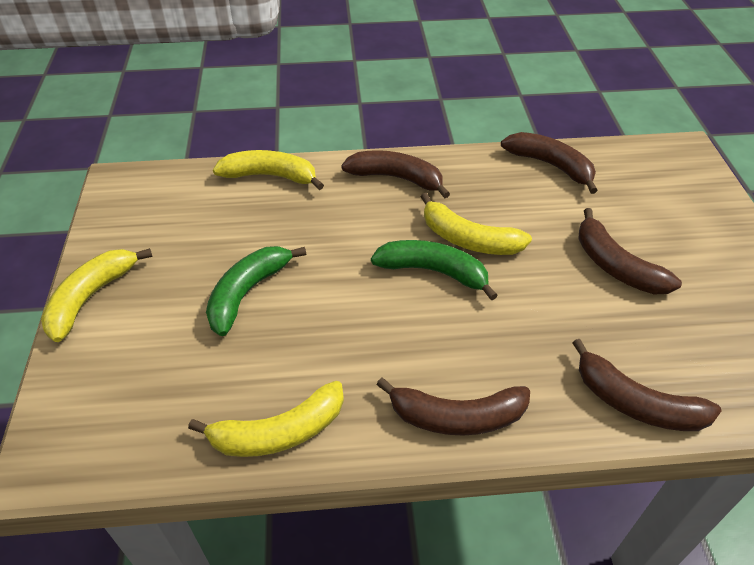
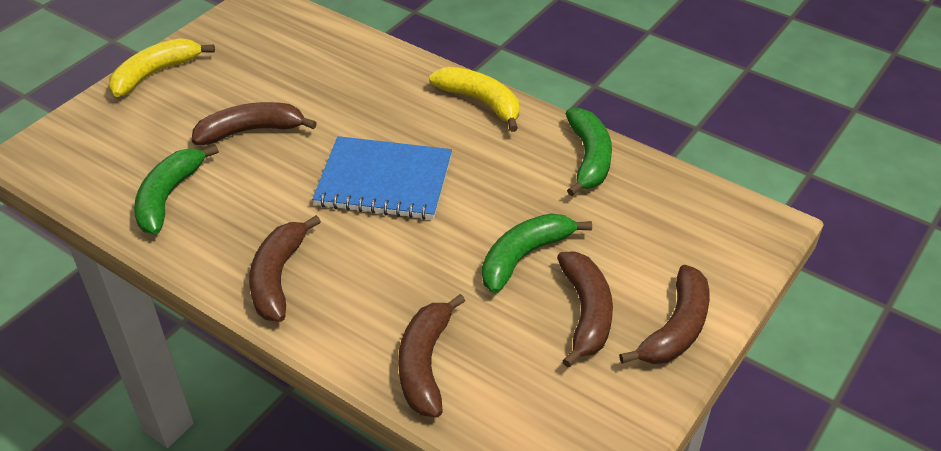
blue notebook: 0 -> 1
green banana: 2 -> 3
yellow banana: 4 -> 2

